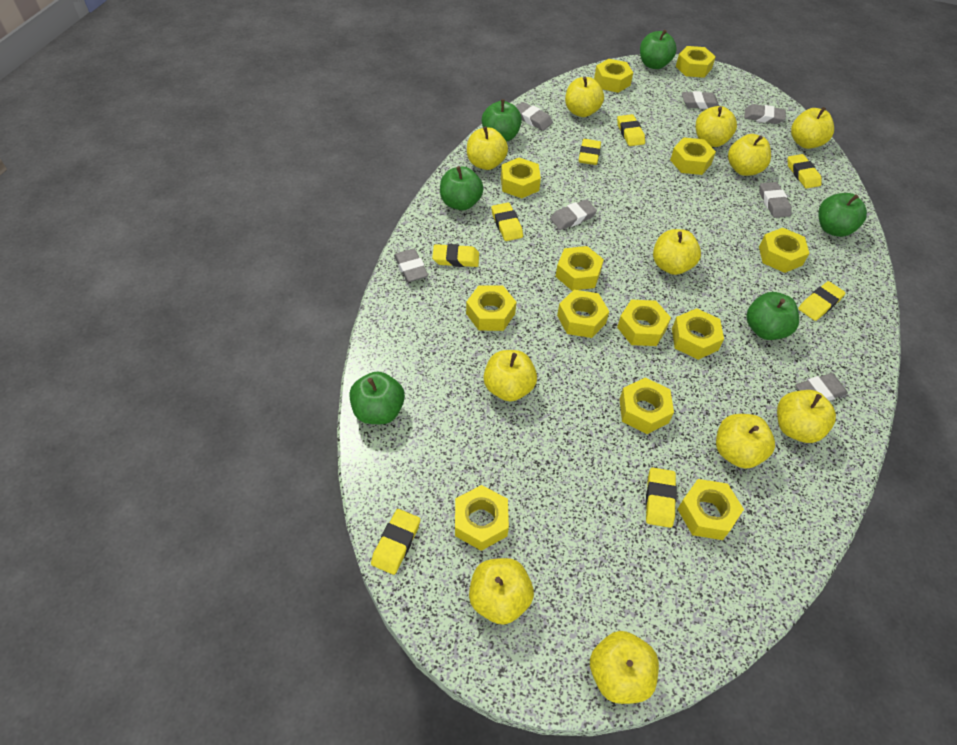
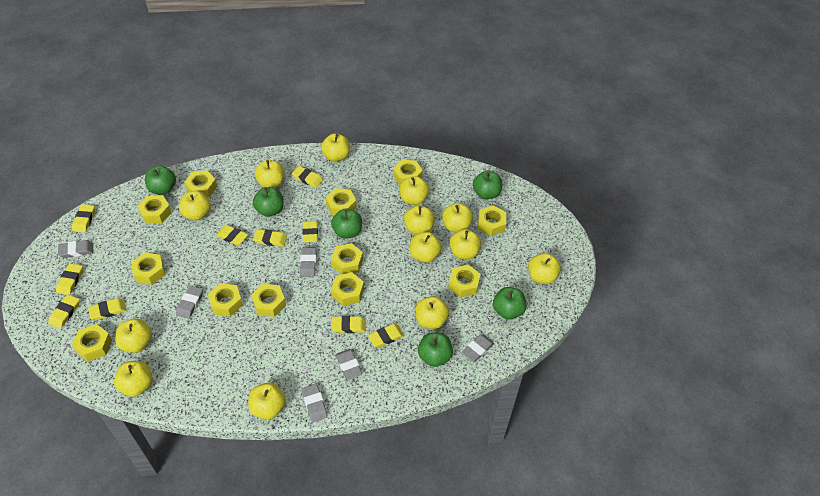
grey eraser: 7 -> 6
yellow apple: 11 -> 13
yellow eraser: 8 -> 10
yellow nut: 13 -> 12

